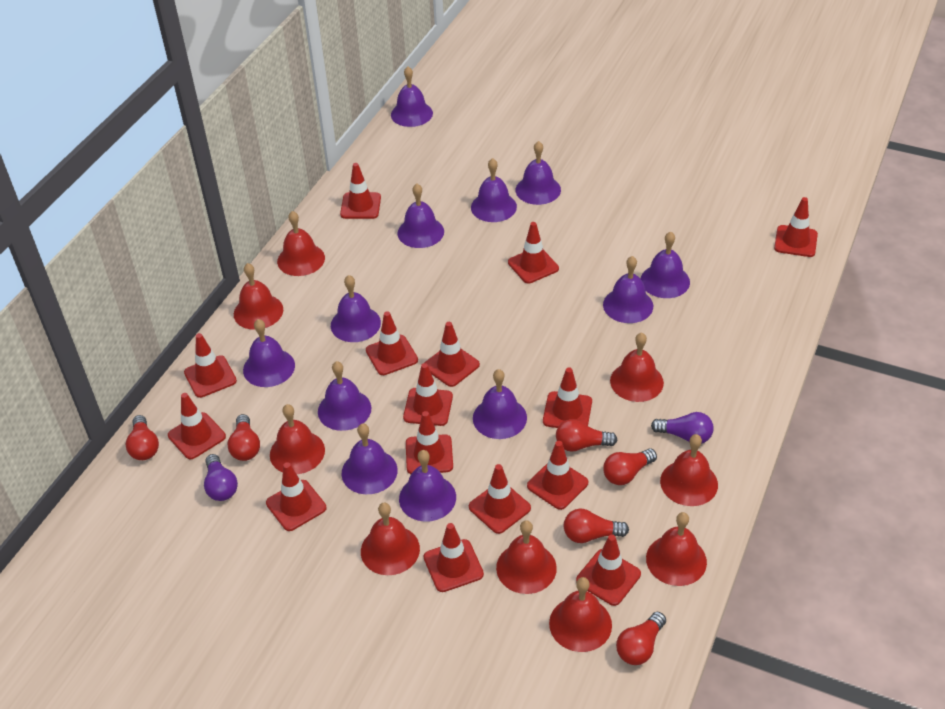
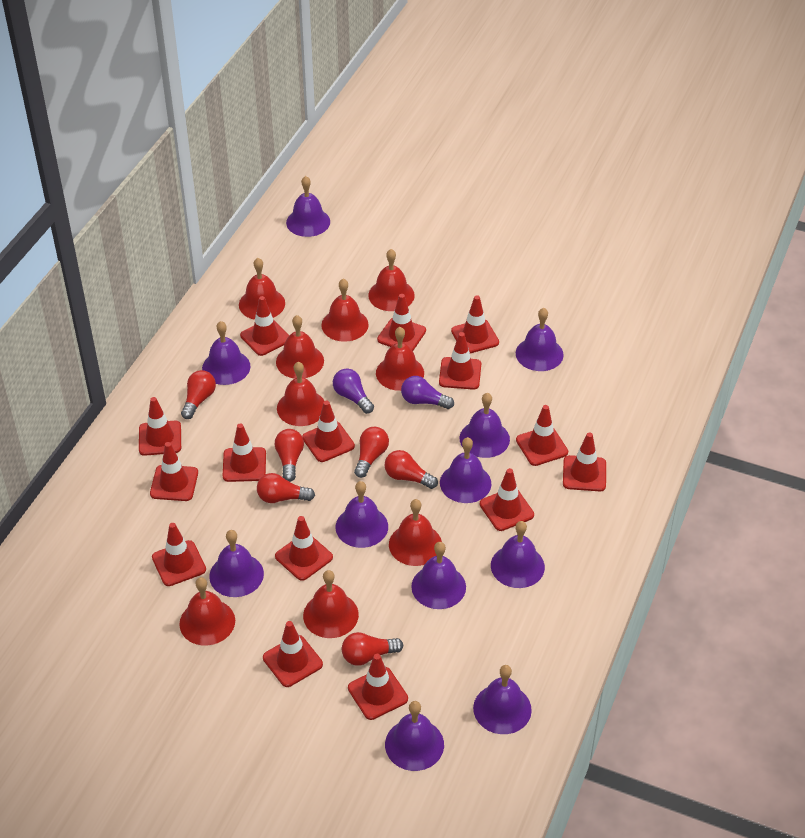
purple bell: 12 -> 11

